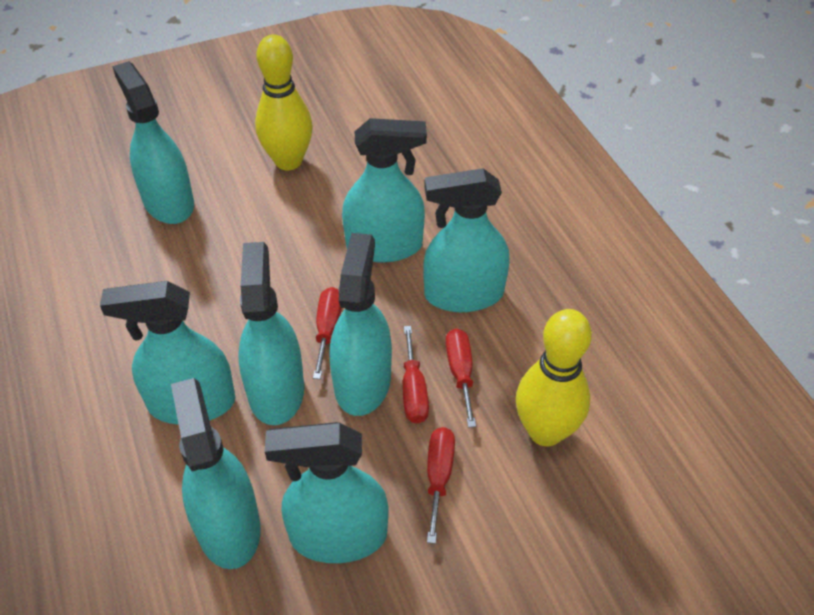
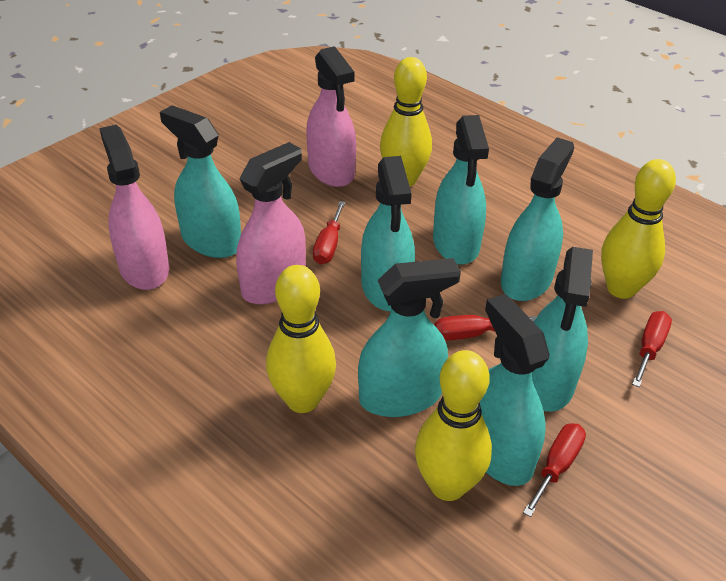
pink spray bottle: 0 -> 3
turquoise spray bottle: 8 -> 7
yellow bowling pin: 2 -> 4

